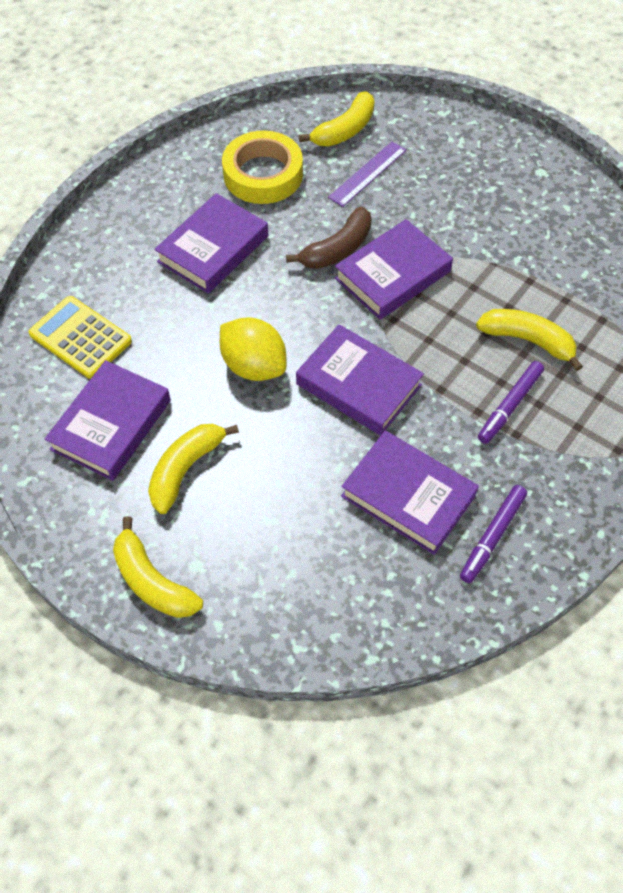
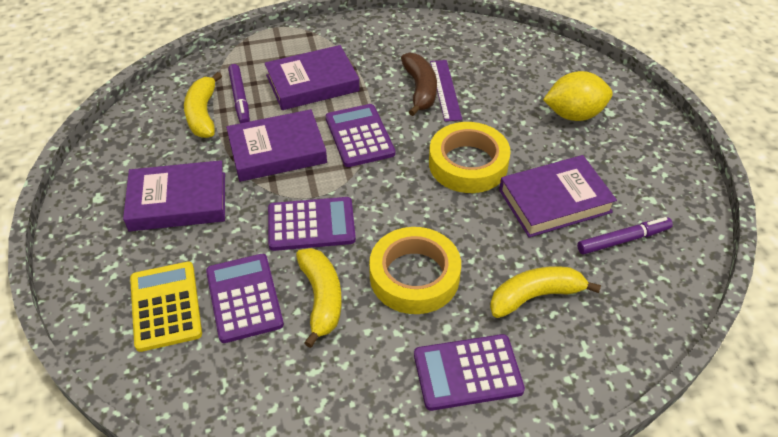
purple book: 5 -> 4
purple calculator: 0 -> 4
yellow banana: 4 -> 3
yellow tape: 1 -> 2

